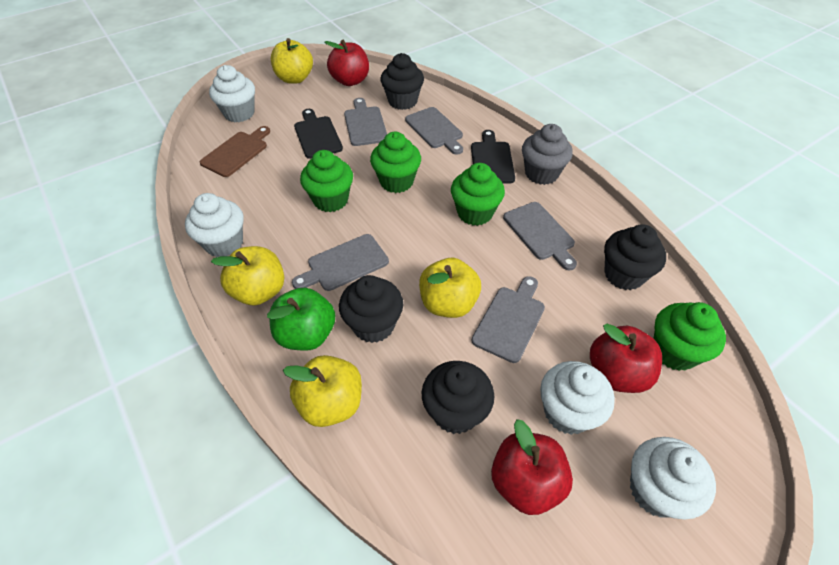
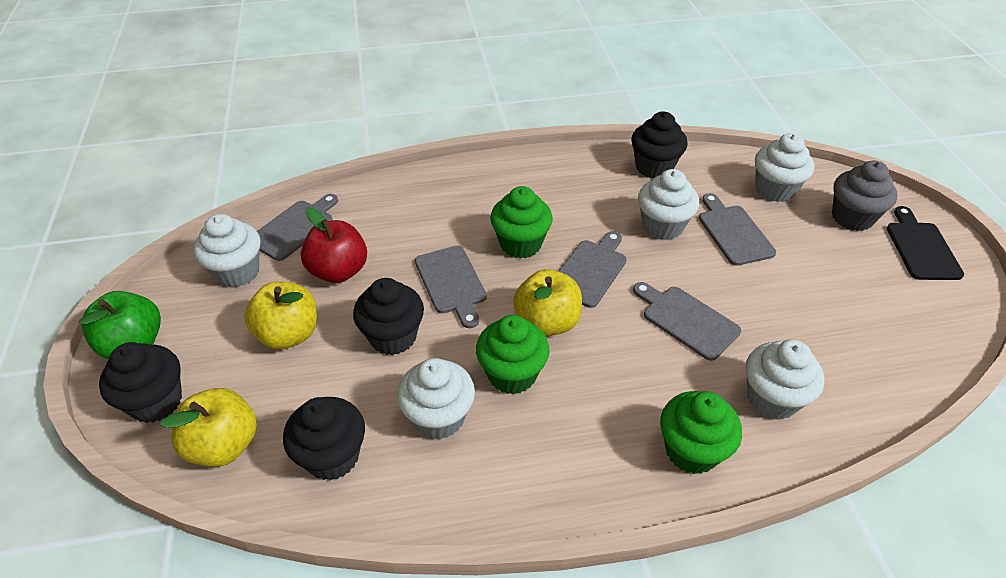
black cutting board: 2 -> 1
brown cutting board: 1 -> 0
green cupcake: 4 -> 3
red apple: 3 -> 1
white cupcake: 4 -> 5
yellow apple: 4 -> 3

